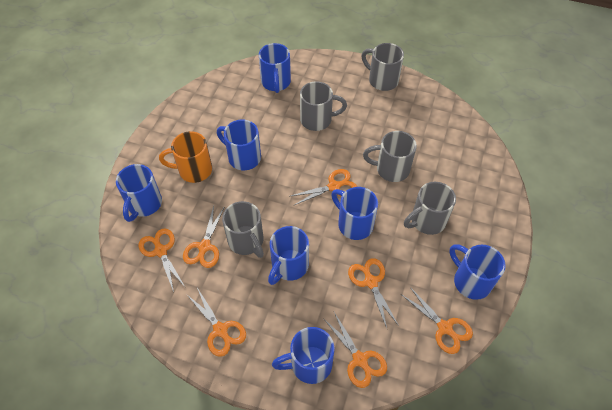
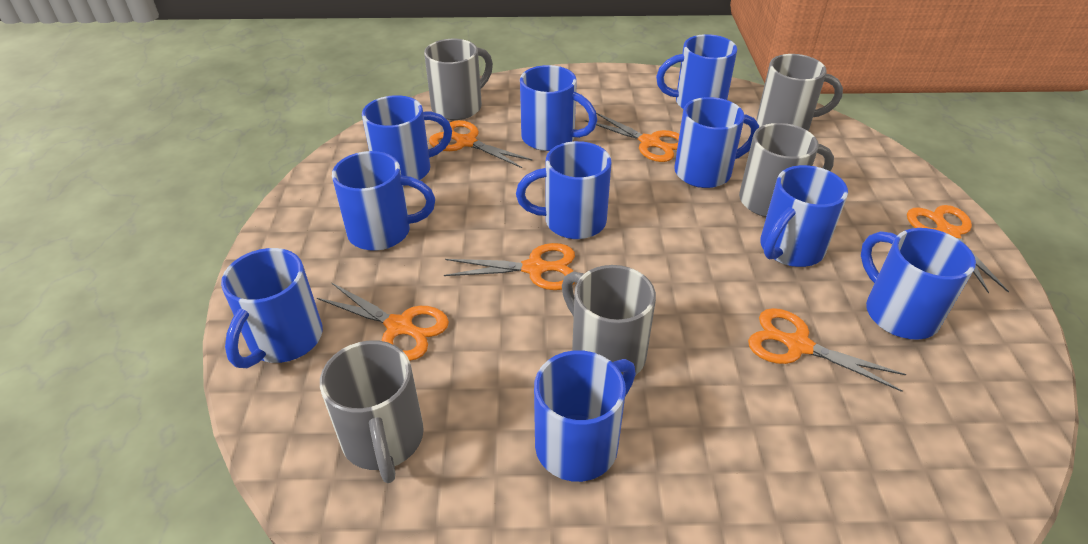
blue mug: 7 -> 10
orange mug: 1 -> 0
orange scissors: 7 -> 6

